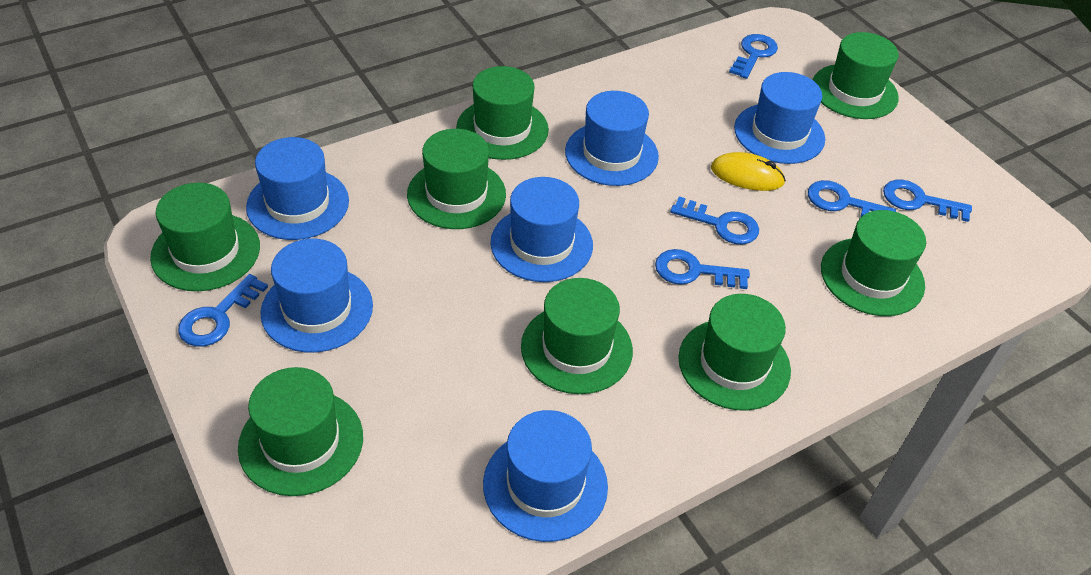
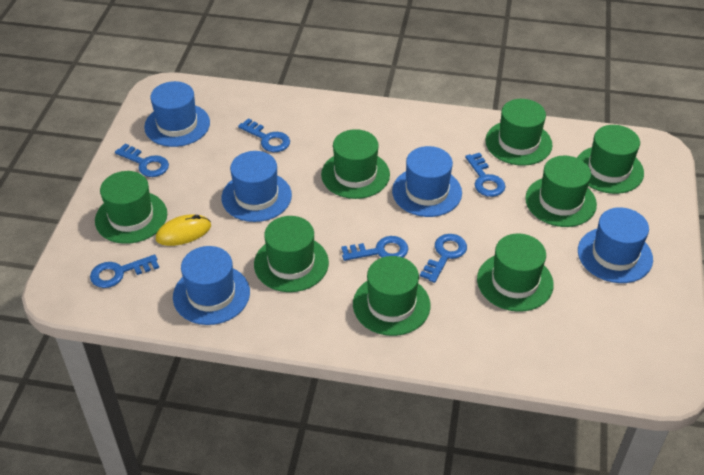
blue hat: 6 -> 5

